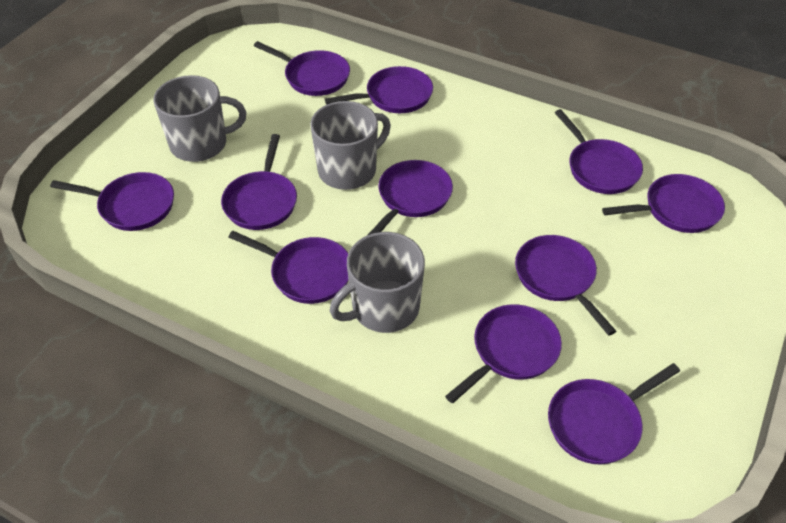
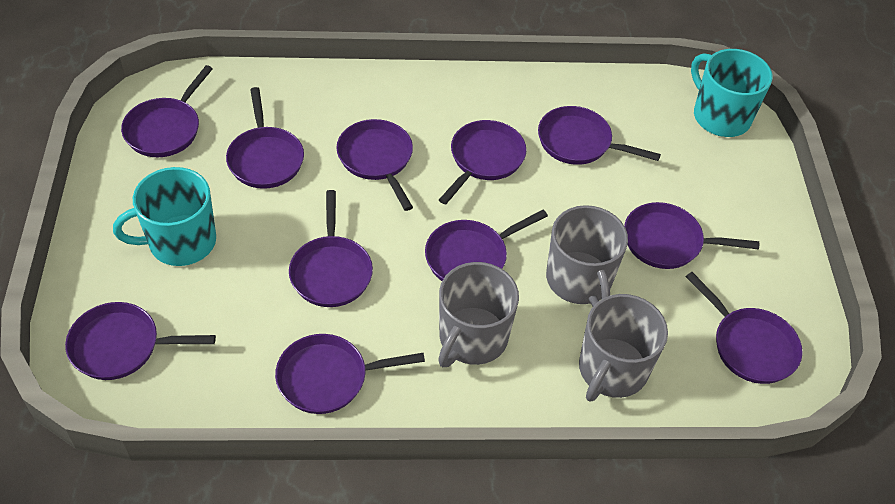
turquoise mug: 0 -> 2

